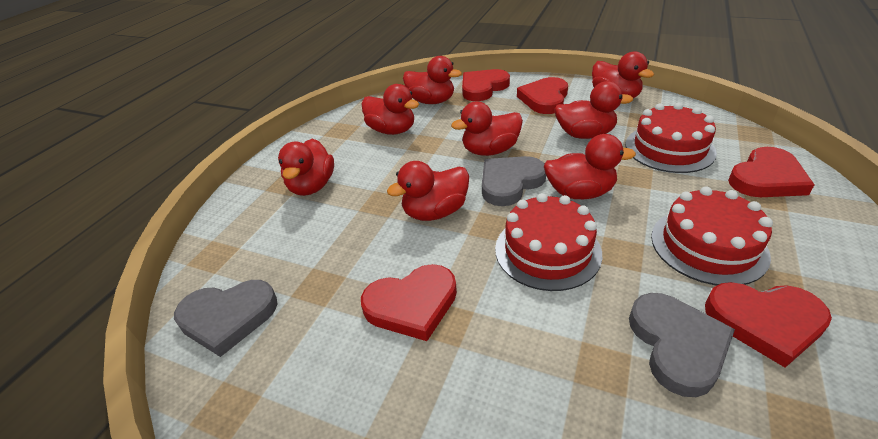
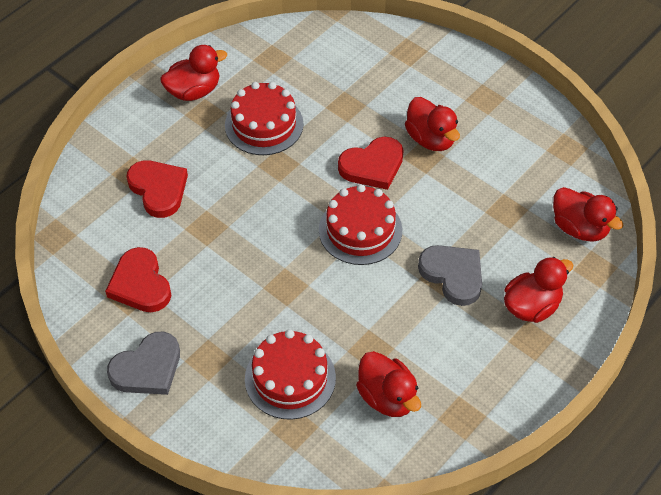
grey heart: 3 -> 2
red duck: 8 -> 5
red heart: 5 -> 3

